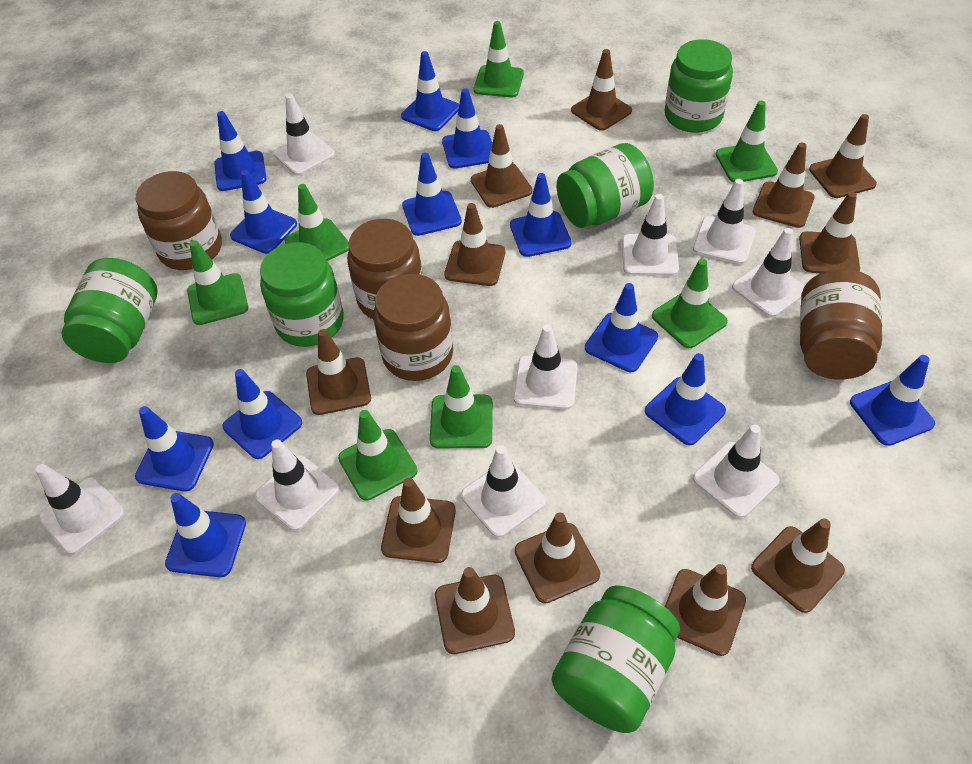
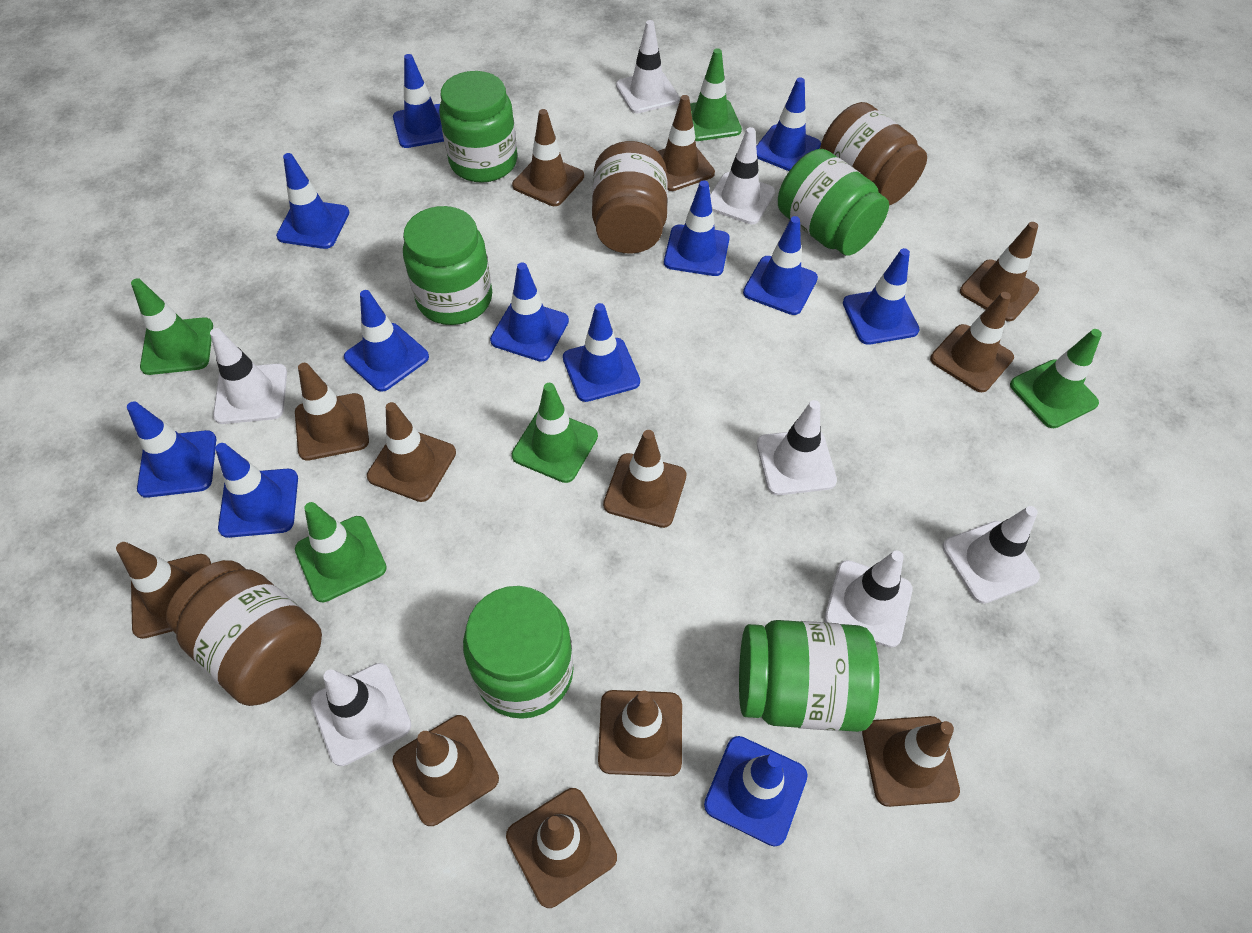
brown jar: 4 -> 3
green traffic cone: 7 -> 5
white traffic cone: 9 -> 7

